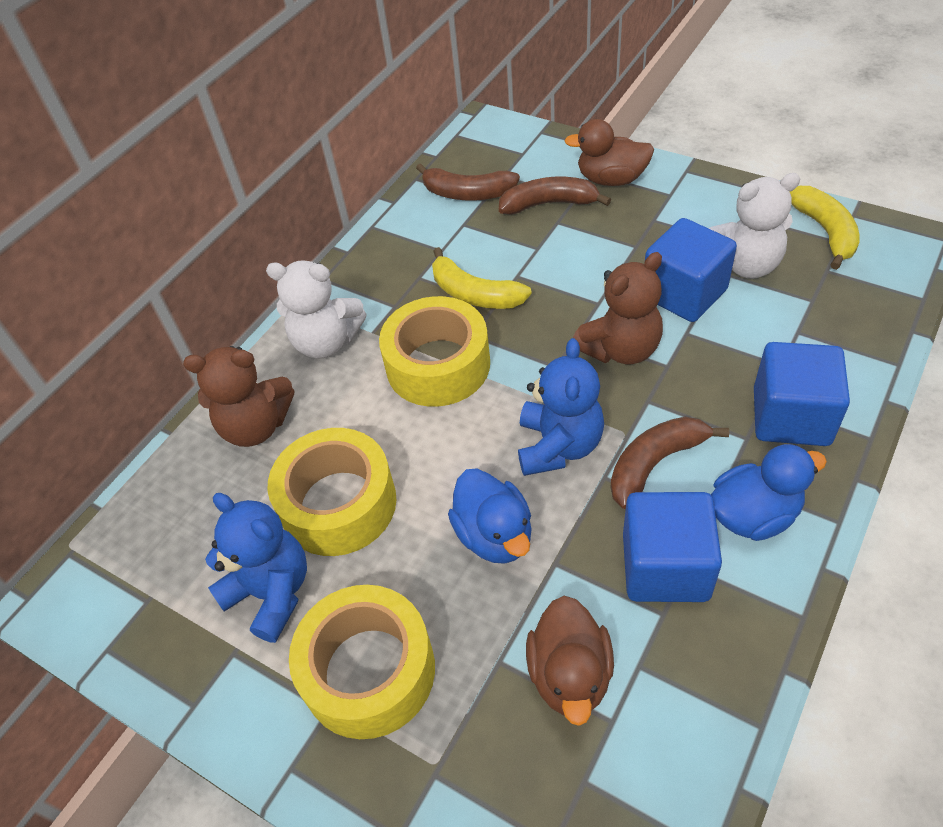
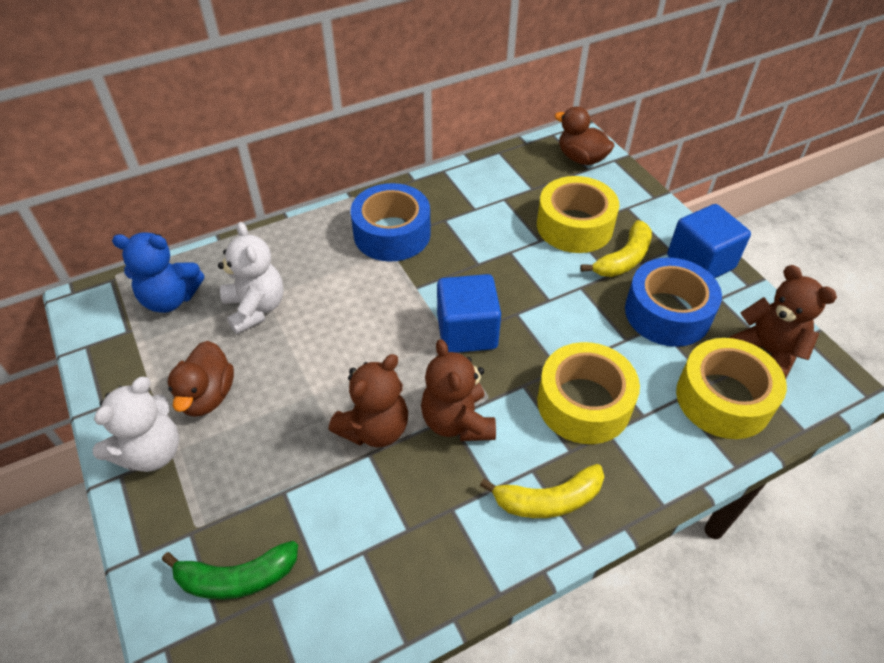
blue cube: 3 -> 2
blue duck: 2 -> 0
blue tape: 0 -> 2
blue teddy bear: 2 -> 1
brown banana: 3 -> 0
brown teddy bear: 2 -> 3
green banana: 0 -> 1

